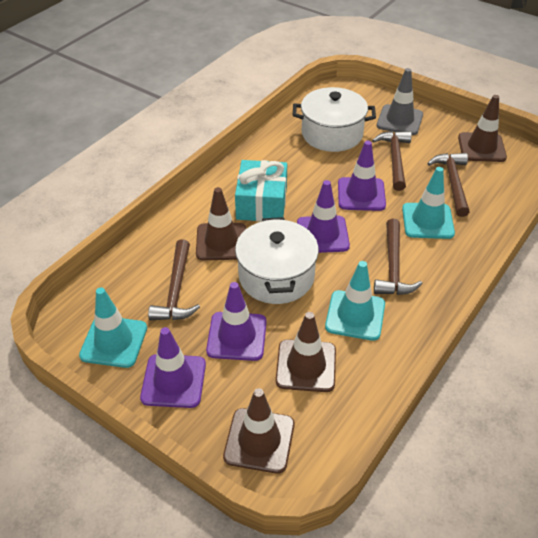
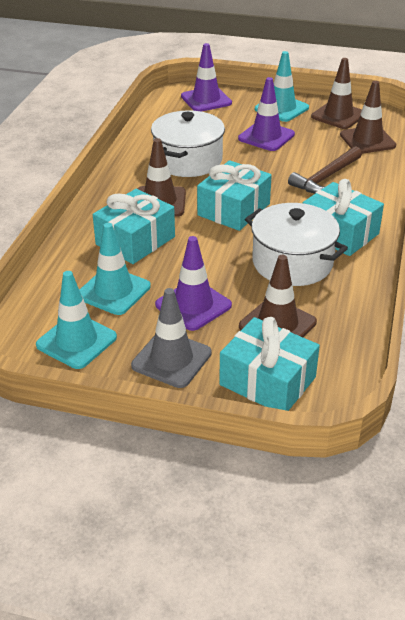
brown hammer: 4 -> 1
purple traffic cone: 4 -> 3
turquoise gift: 1 -> 4

